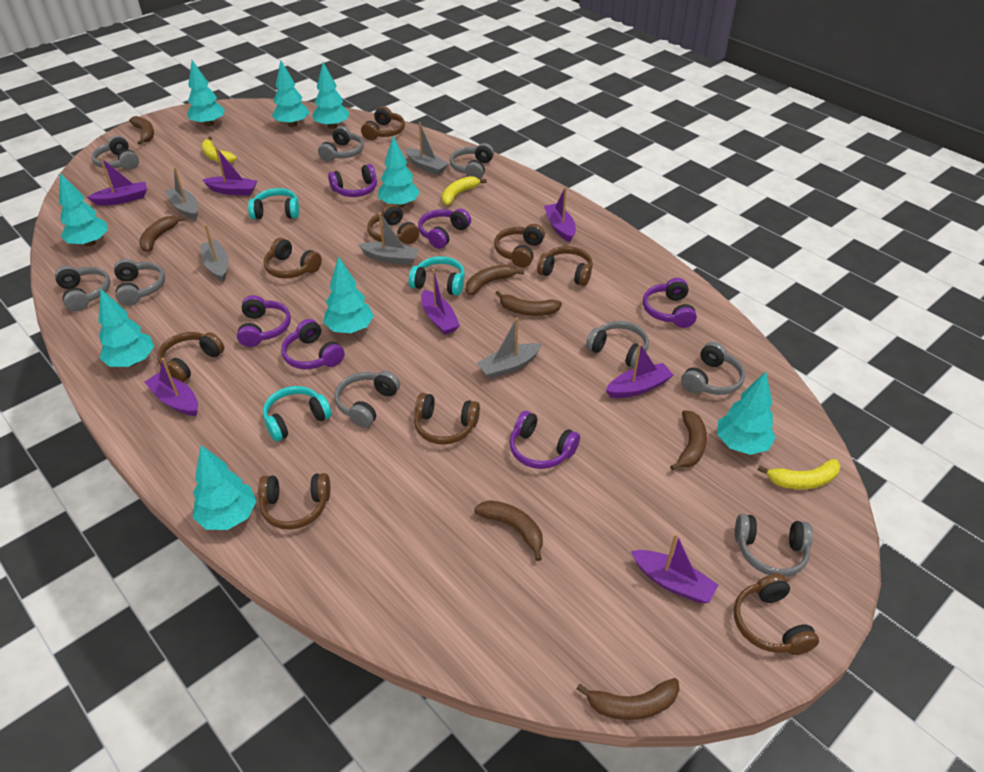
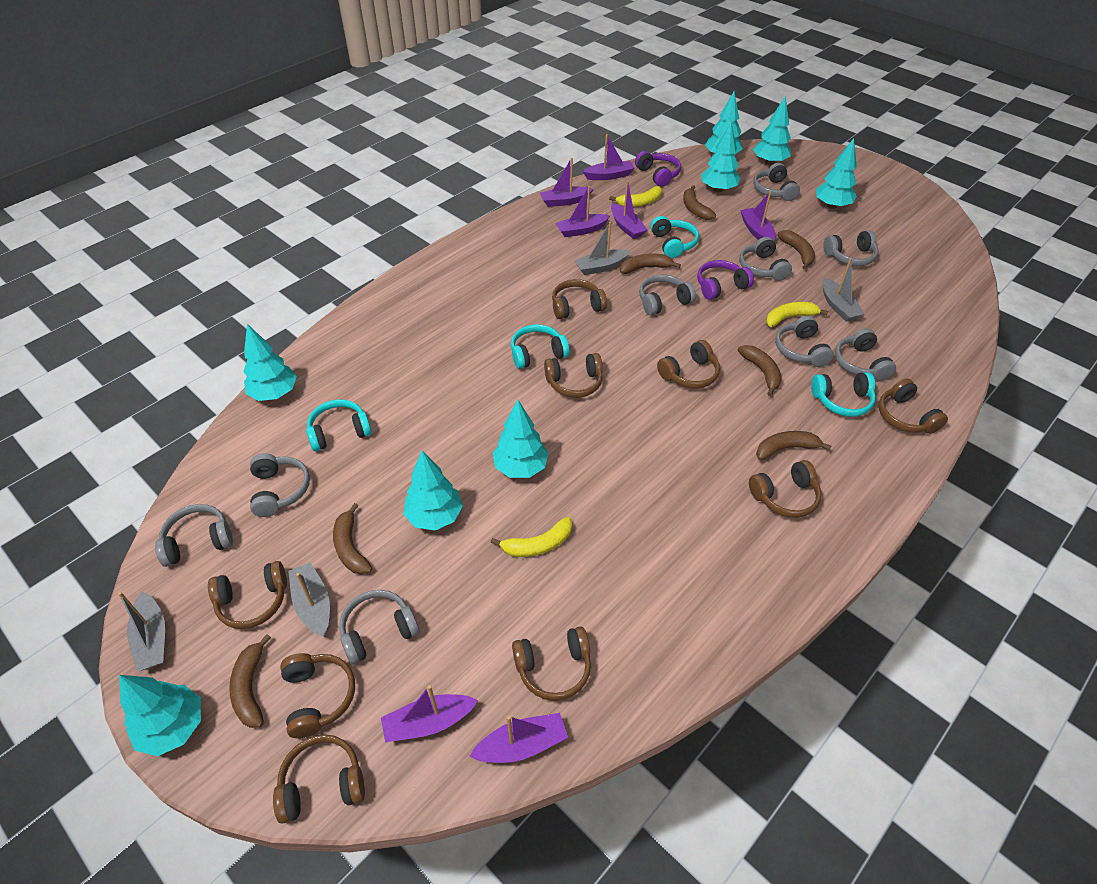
grey boat: 5 -> 4
purple headphones: 6 -> 2
turquoise headphones: 3 -> 4
turquoise tree: 9 -> 8

